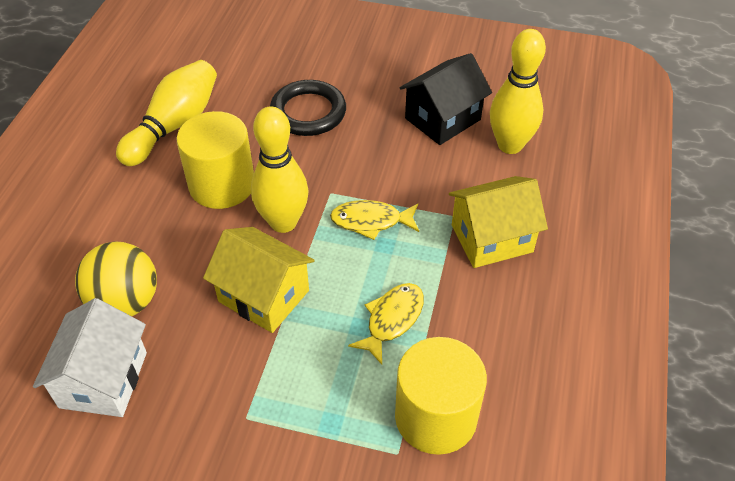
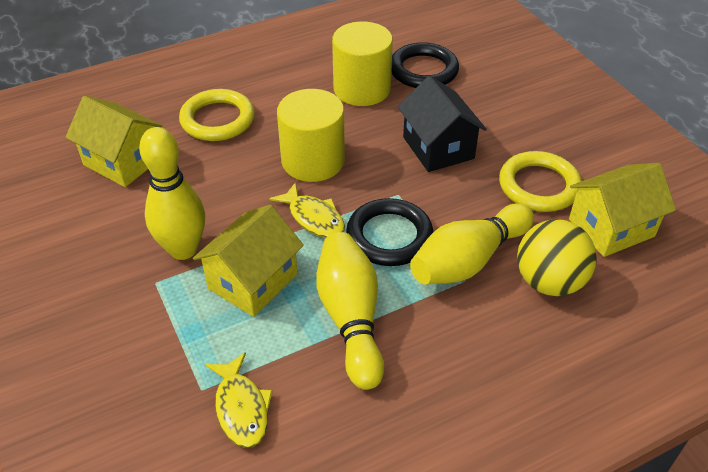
black ring: 1 -> 2
white house: 1 -> 0
yellow house: 2 -> 3
yellow ring: 0 -> 2

